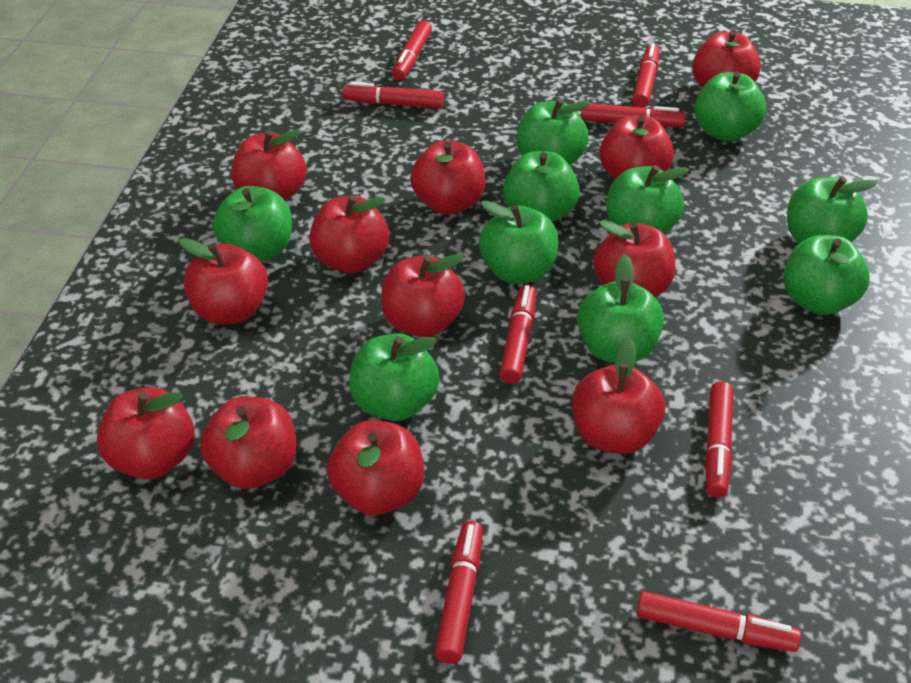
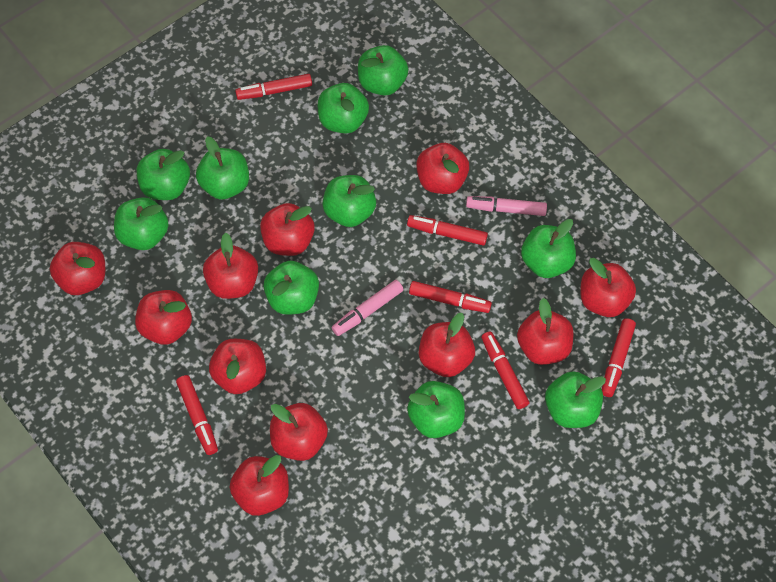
pink marker: 0 -> 2
red apple: 12 -> 11
red marker: 8 -> 6

